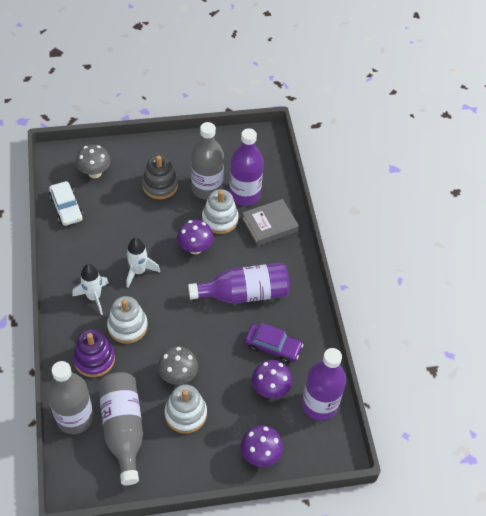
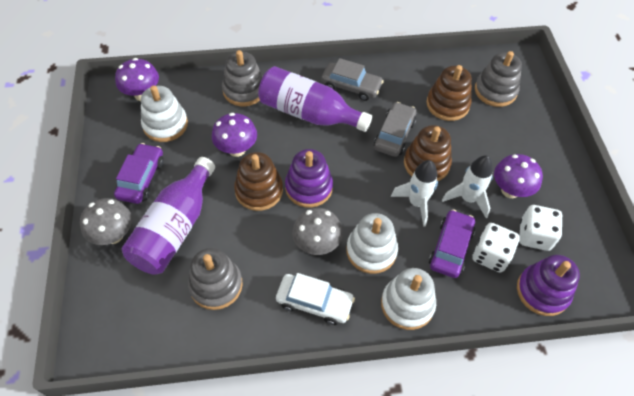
brown stacking toy: 0 -> 3
grey book: 1 -> 0
grey bottle: 3 -> 0
grey car: 0 -> 2
grey stacking toy: 1 -> 3
purple bottle: 3 -> 2
purple car: 1 -> 2
purple stacking toy: 1 -> 2
white dice: 0 -> 2

